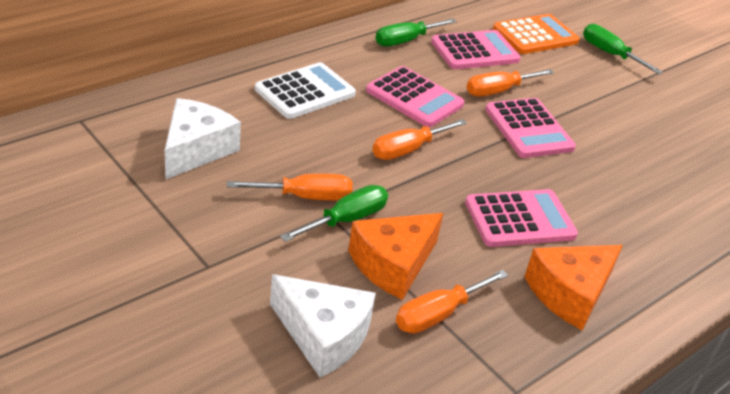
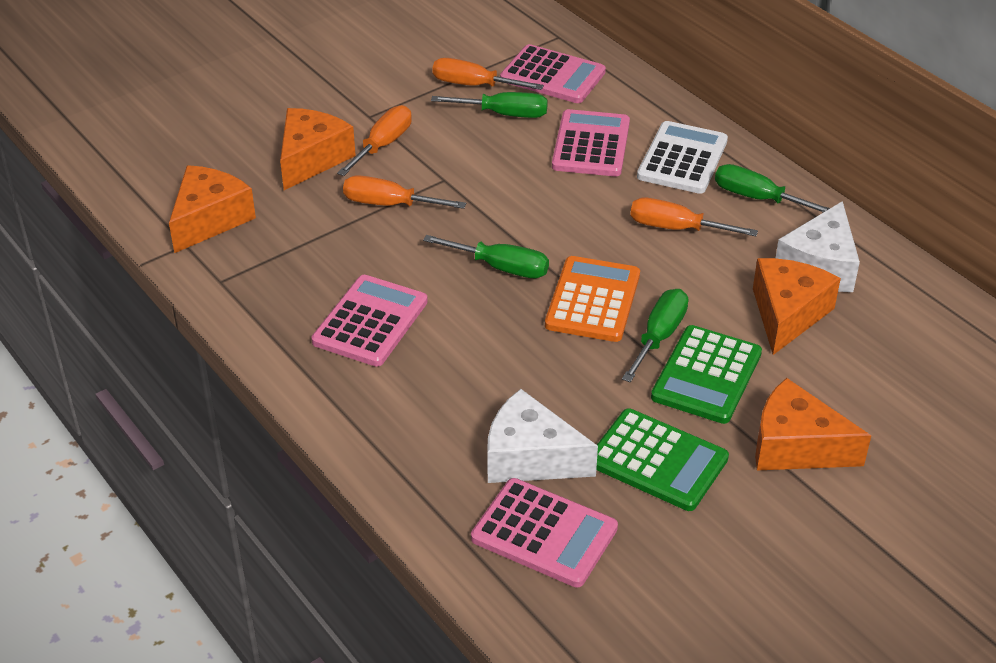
green calculator: 0 -> 2
green screwdriver: 3 -> 4
orange cheese: 2 -> 4

